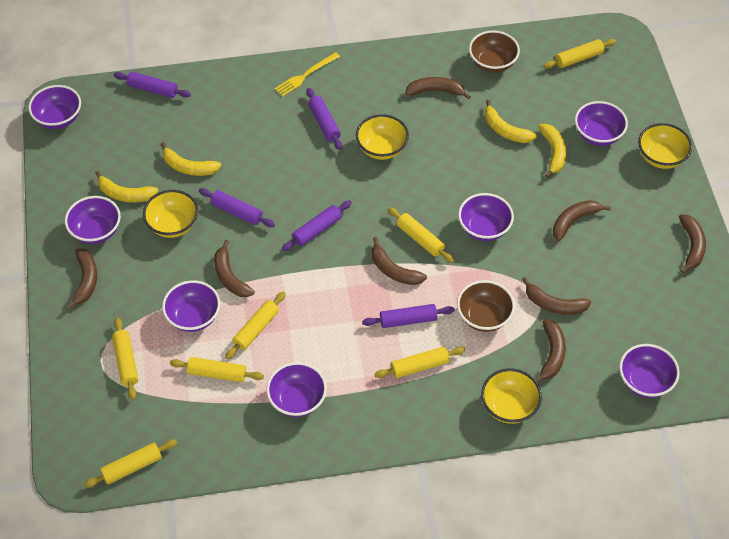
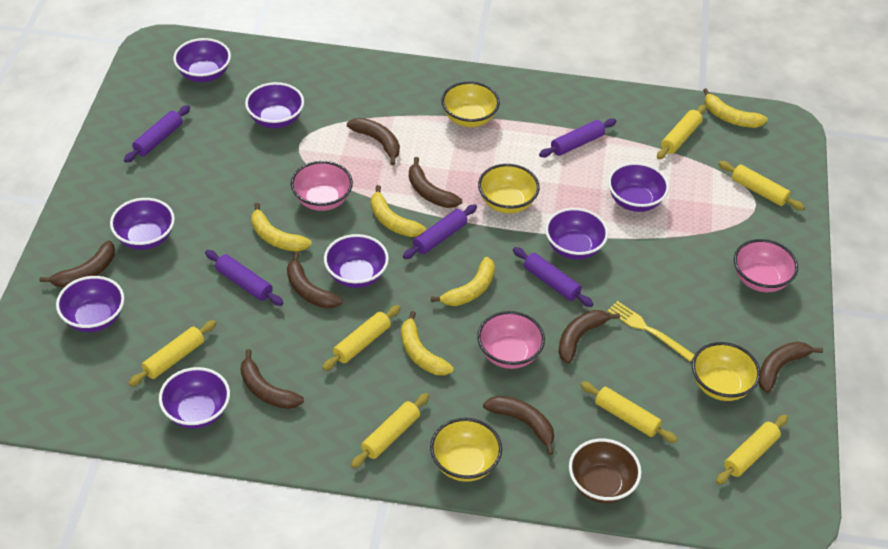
brown bowl: 2 -> 1
pink bowl: 0 -> 3
purple bowl: 7 -> 8
yellow banana: 4 -> 5

